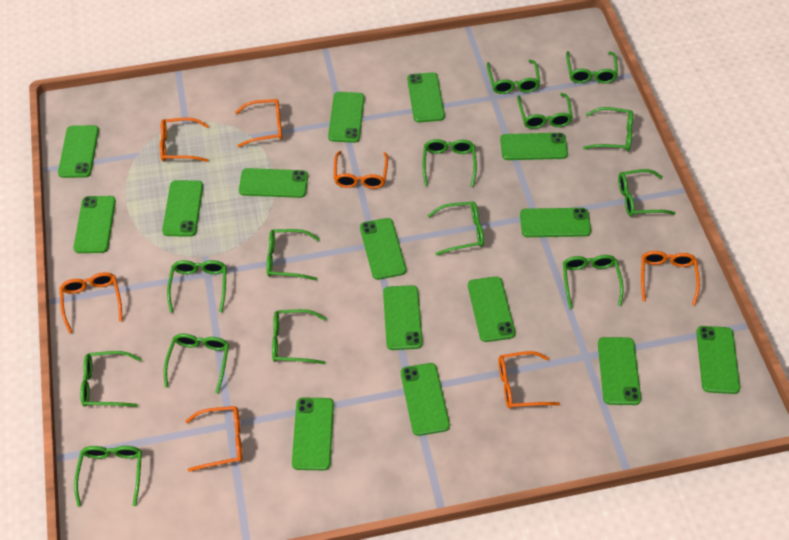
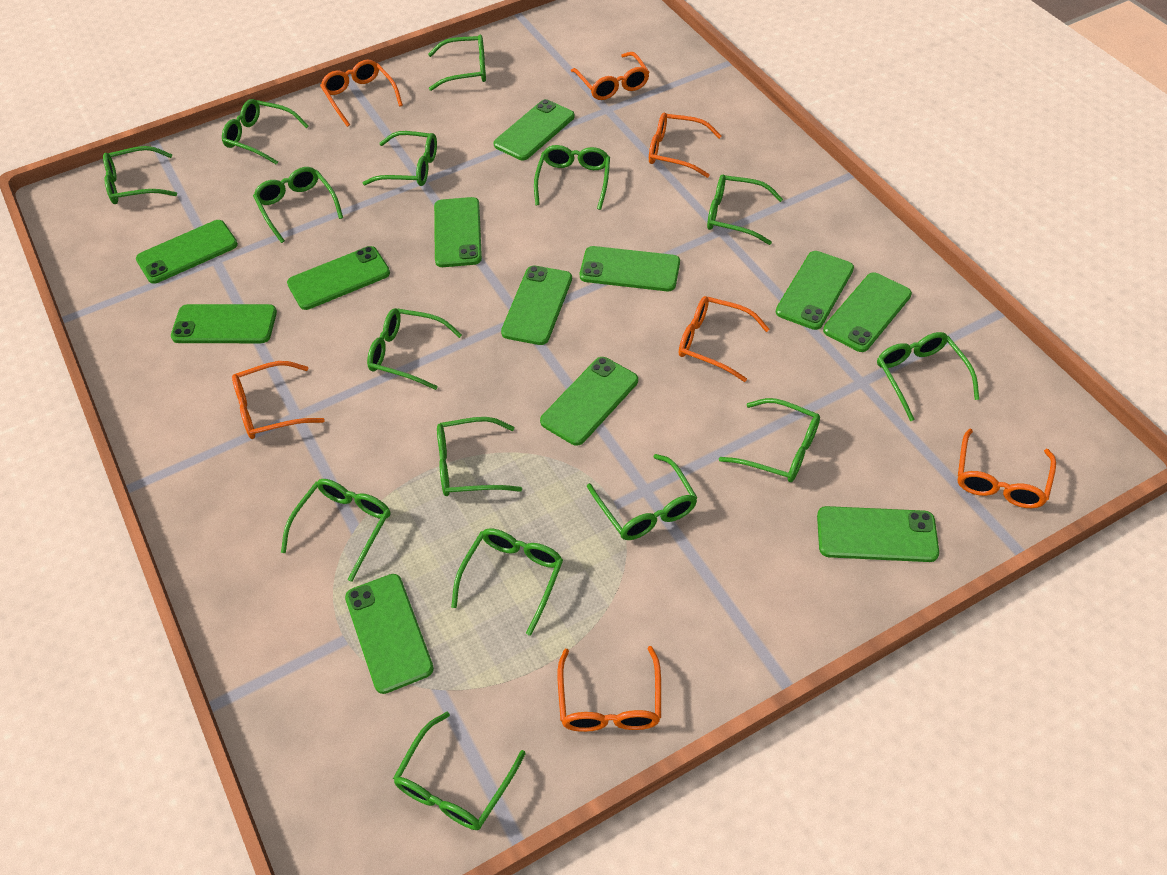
green glasses: 14 -> 15
green phone: 15 -> 12

